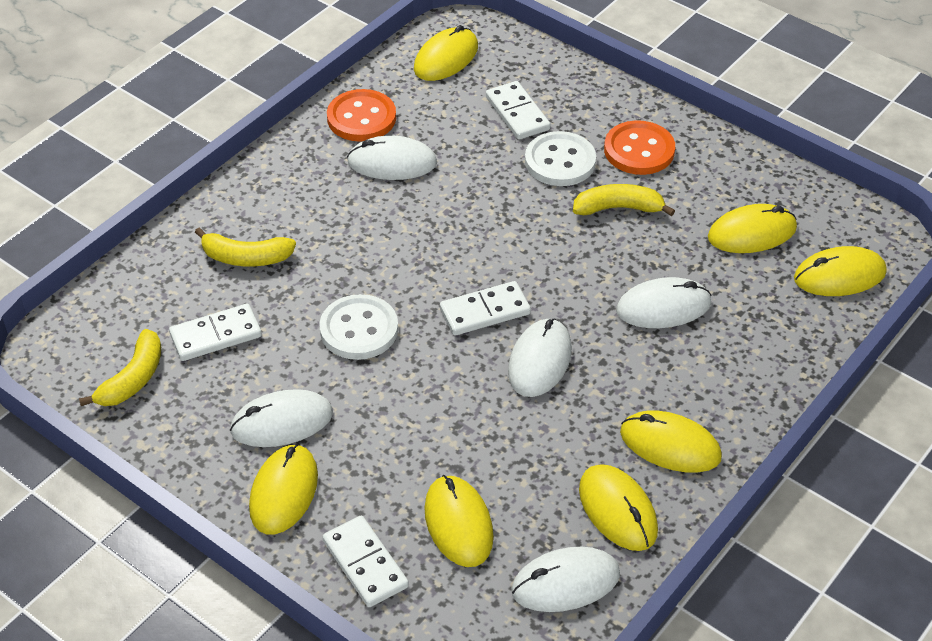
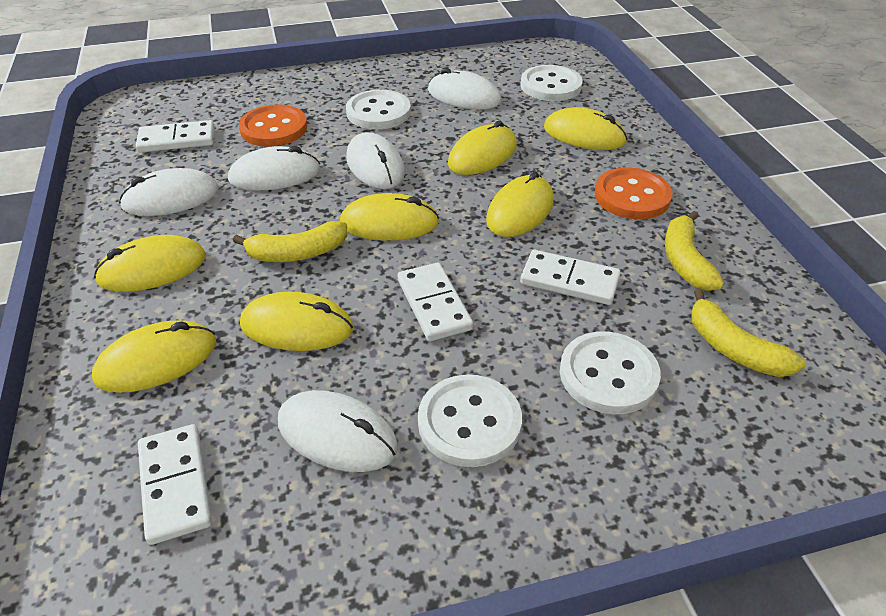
white button: 2 -> 4

